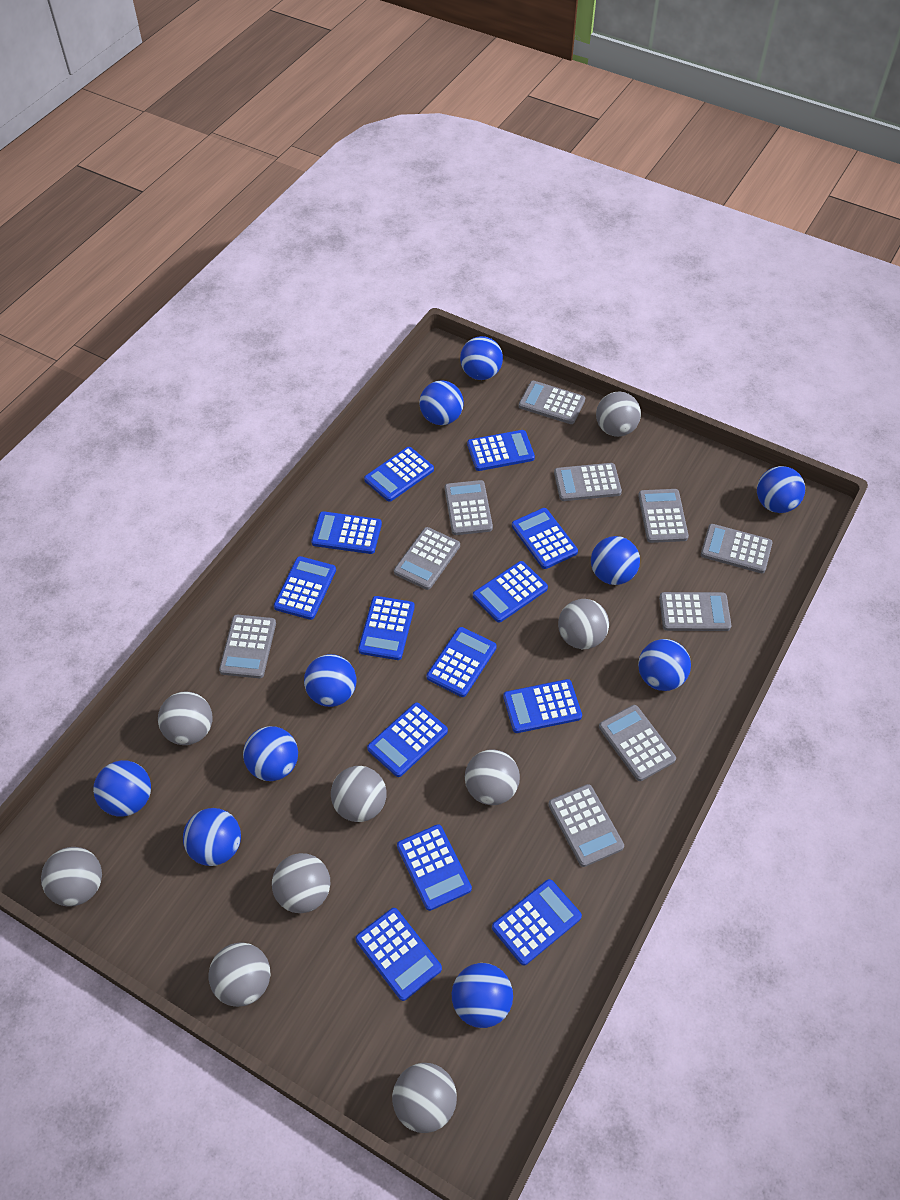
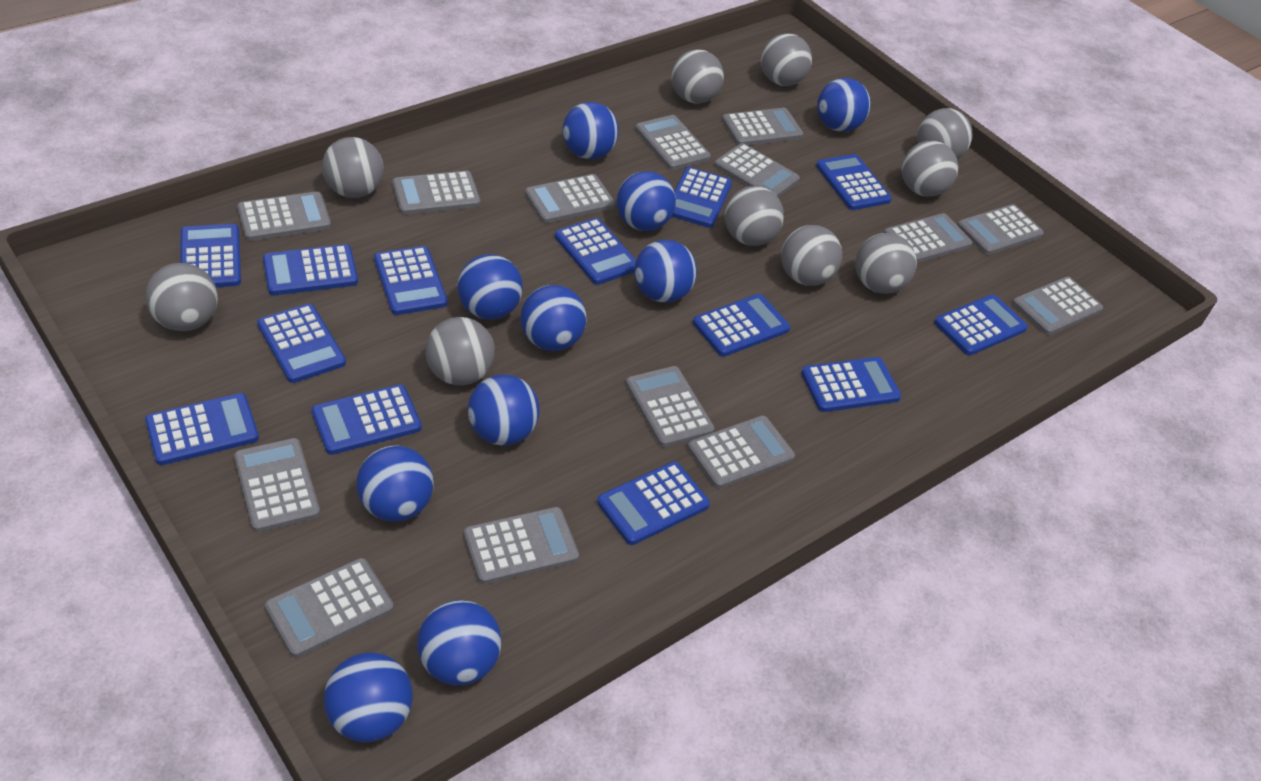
grey ball: 9 -> 10
grey calculator: 10 -> 14

